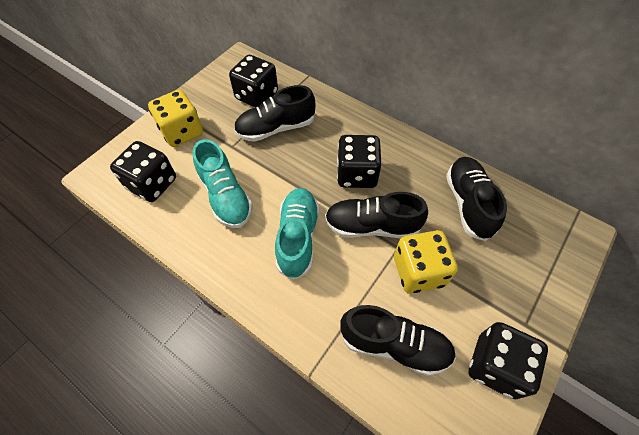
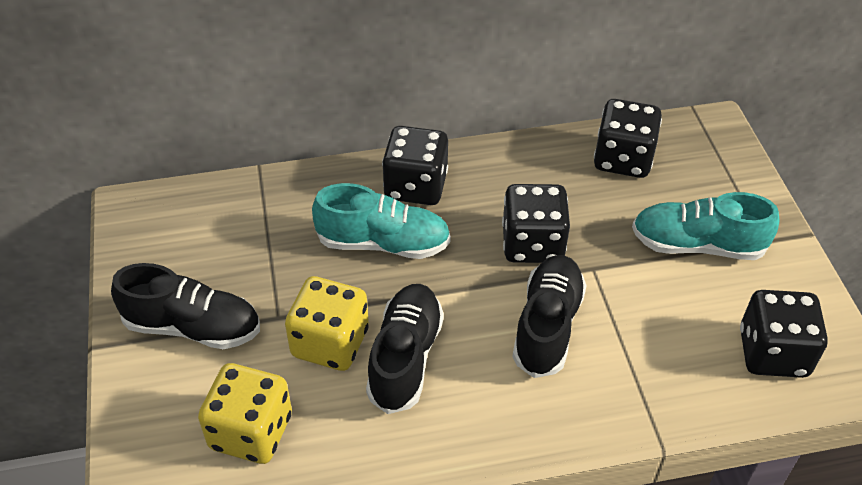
black shoe: 4 -> 3

